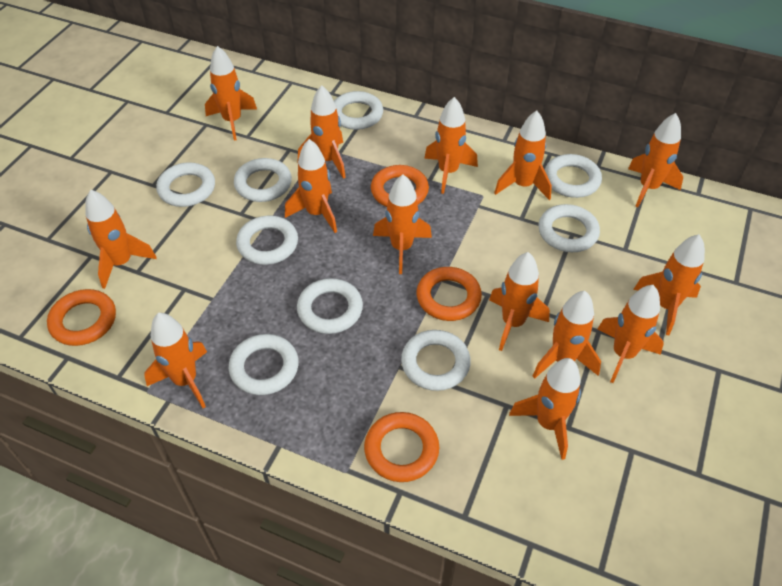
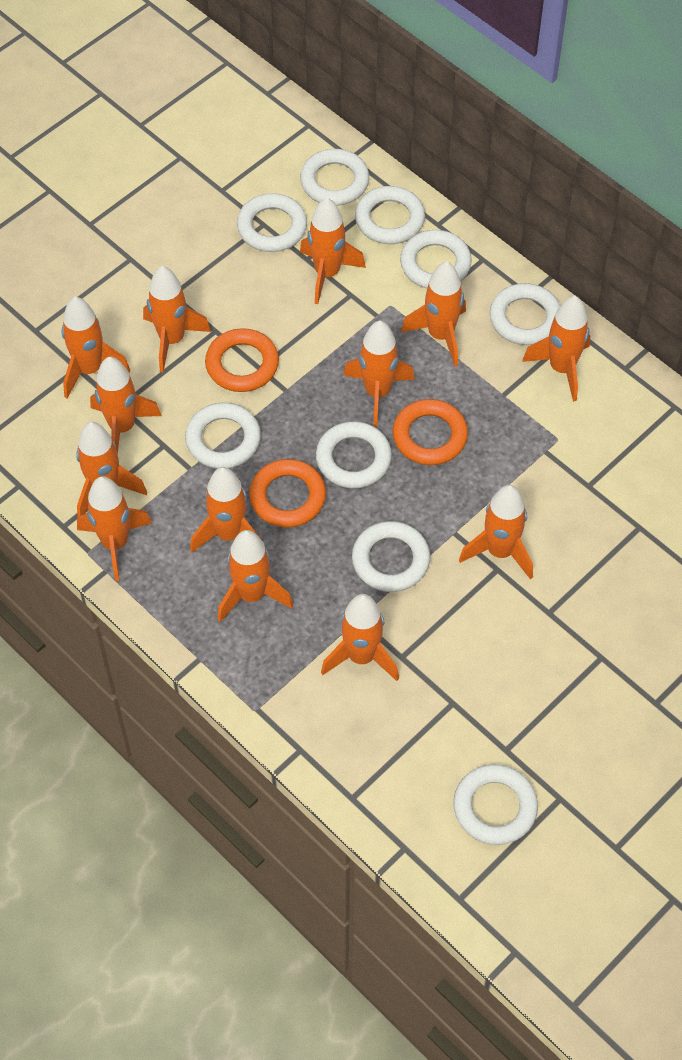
orange ring: 4 -> 3
orange rocket: 14 -> 13

